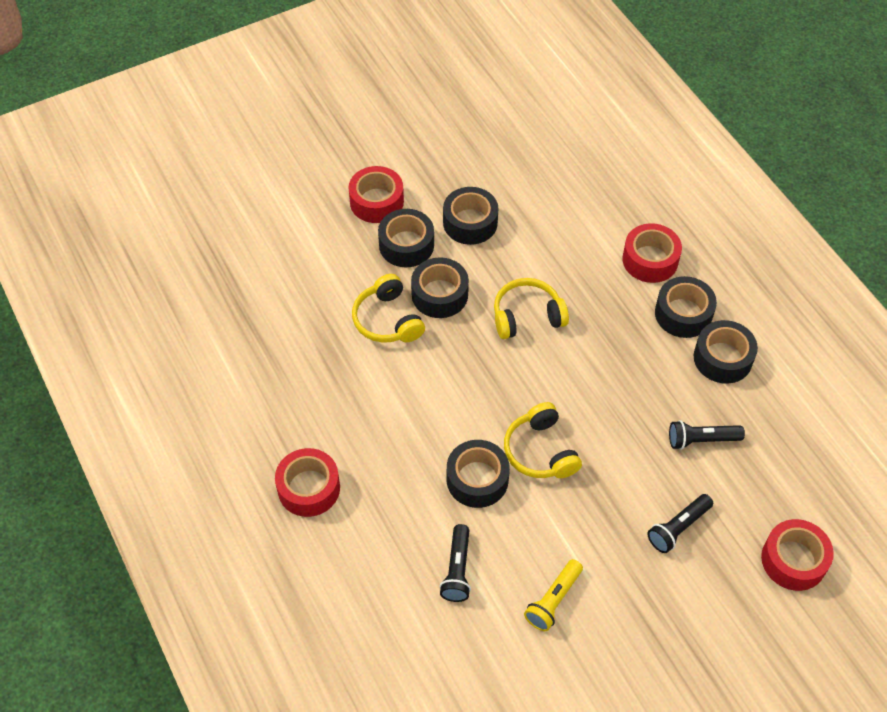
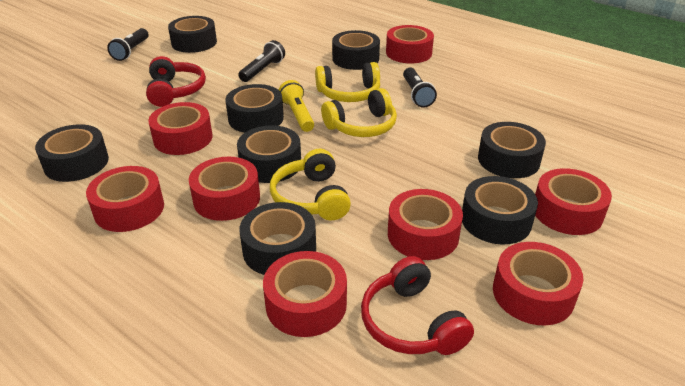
black tape: 6 -> 8
red headphones: 0 -> 2
red tape: 4 -> 8

